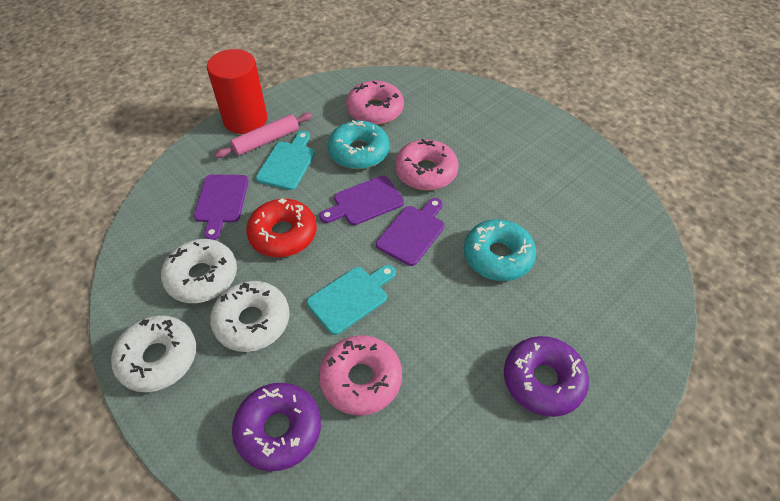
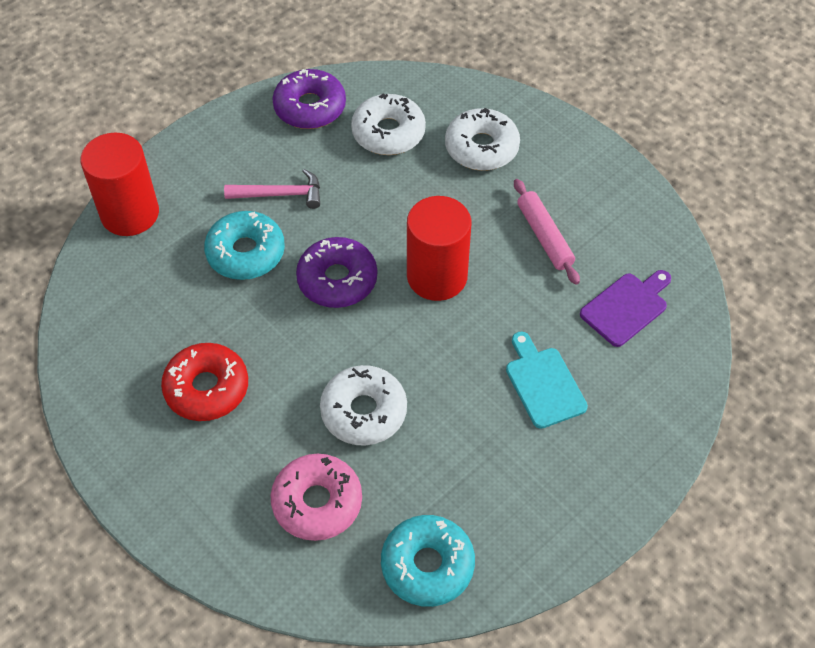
pink donut: 3 -> 1
pink hammer: 0 -> 1
purple cutting board: 3 -> 1
red cylinder: 1 -> 2
turquoise cutting board: 2 -> 1

